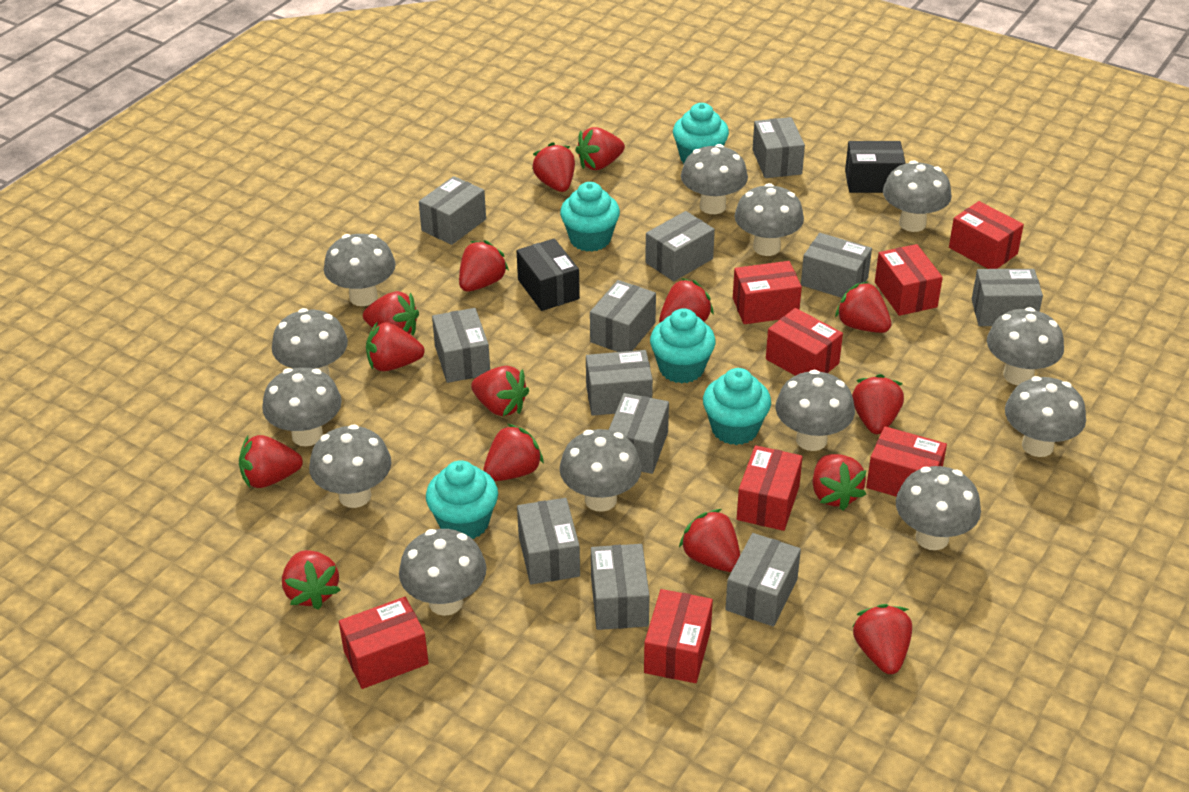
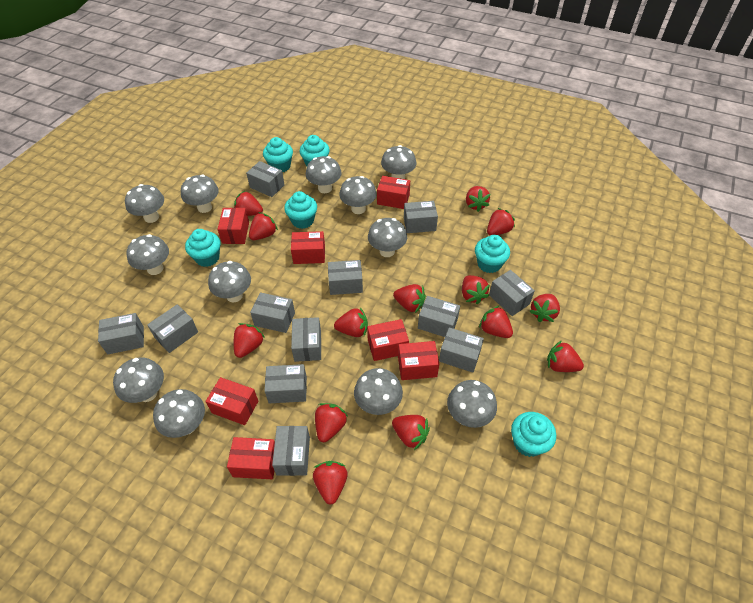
black box: 2 -> 0
grey mushroom: 13 -> 12
red box: 8 -> 7
red strawberry: 15 -> 14
turquoise cupcake: 5 -> 6

